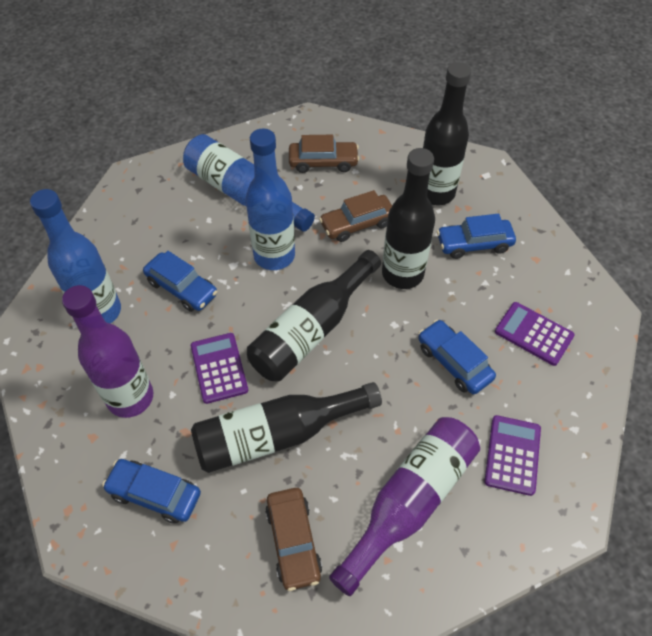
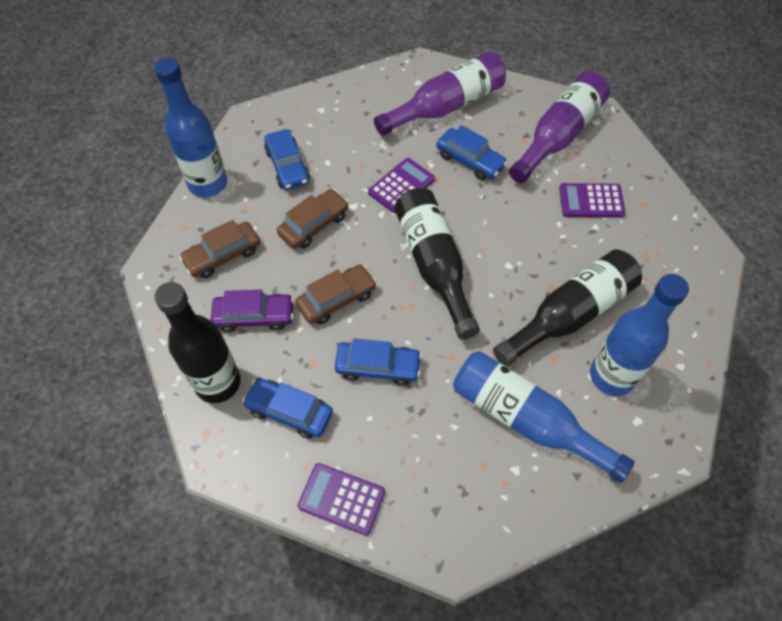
black bottle: 4 -> 3
purple car: 0 -> 1

